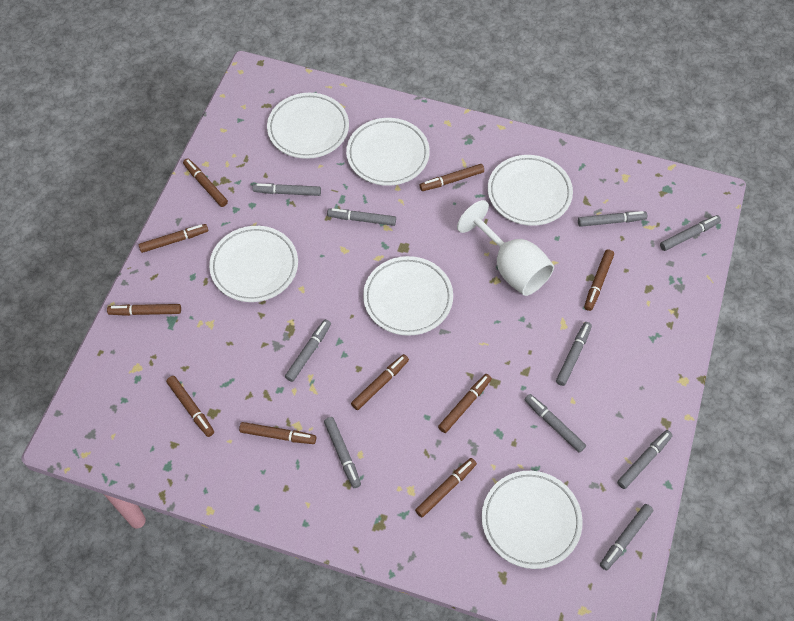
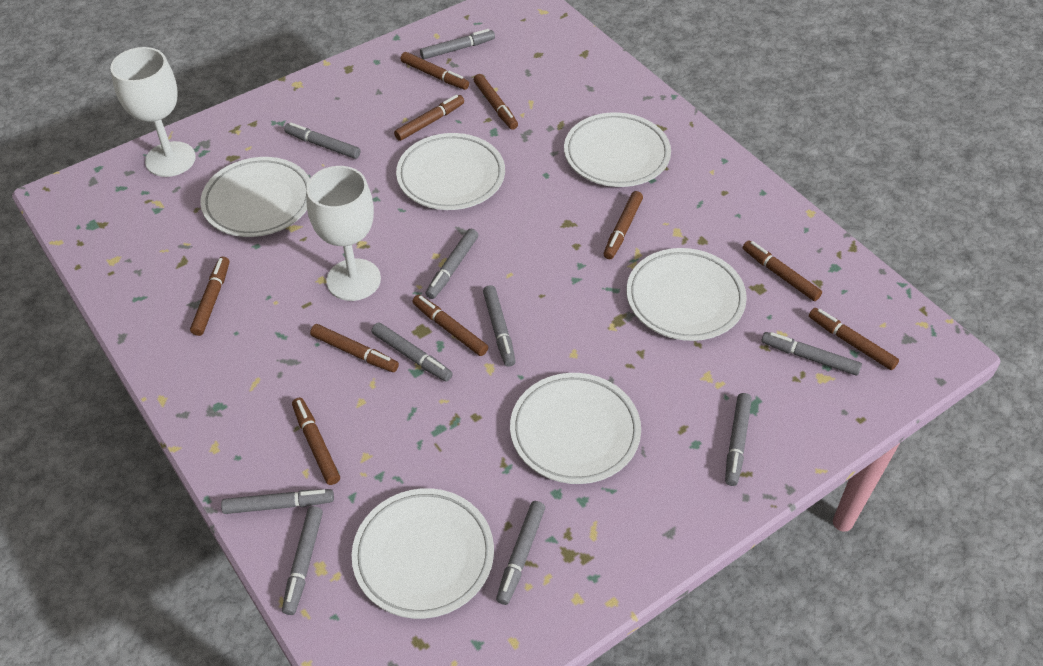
white goblet: 1 -> 2

